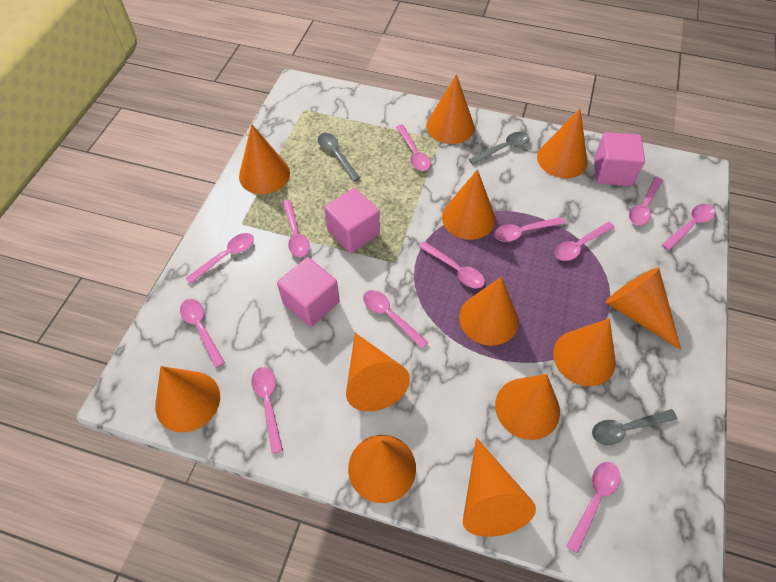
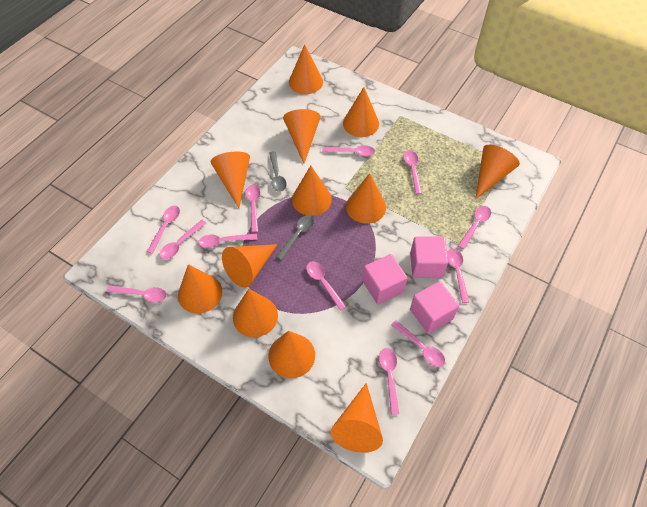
grey spoon: 3 -> 2

